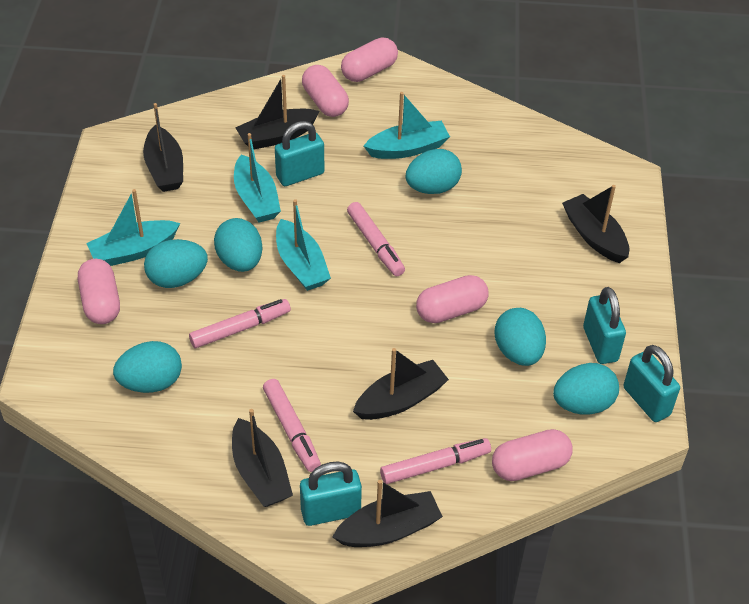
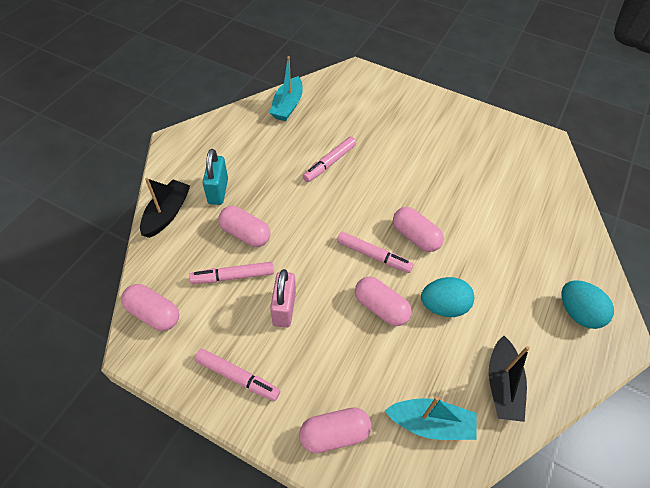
black boat: 6 -> 2
pink padlock: 0 -> 1
turquoise boat: 4 -> 2
turquoise egg: 6 -> 2
turquoise padlock: 4 -> 1

